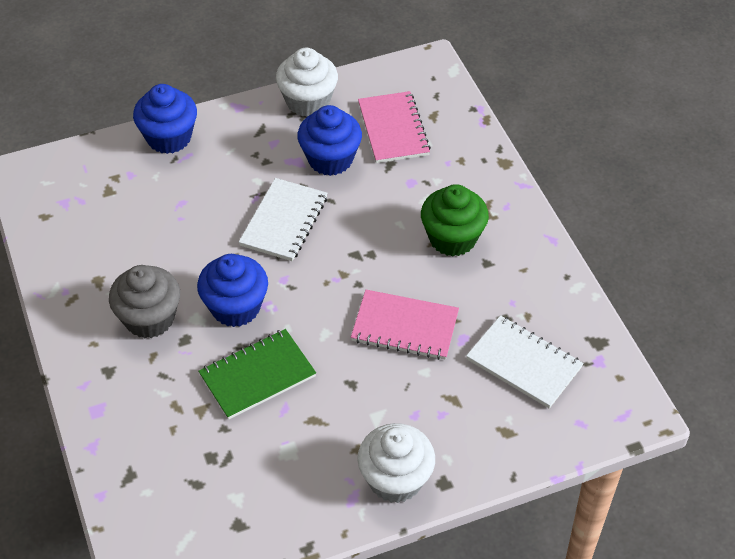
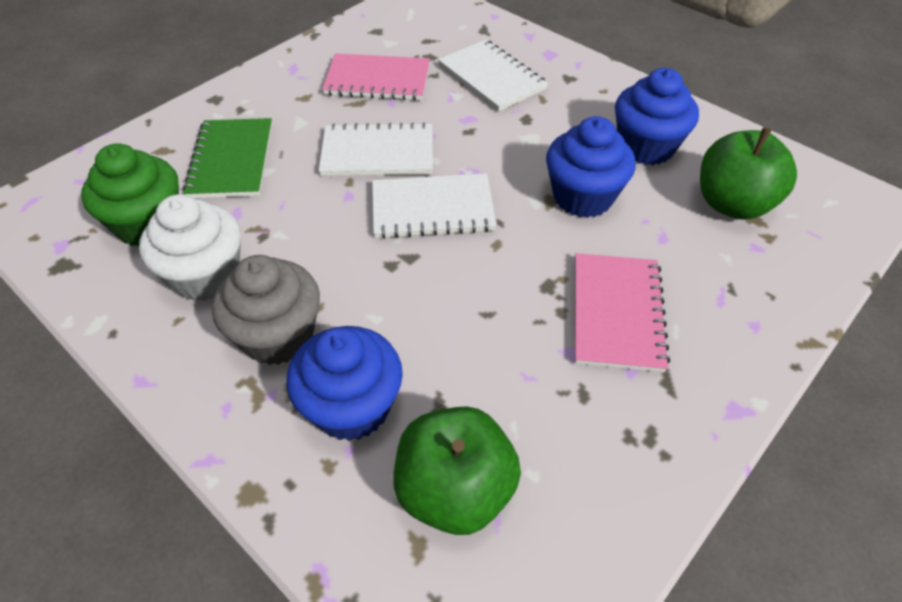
green apple: 0 -> 2
white cupcake: 2 -> 1
white notebook: 2 -> 3

